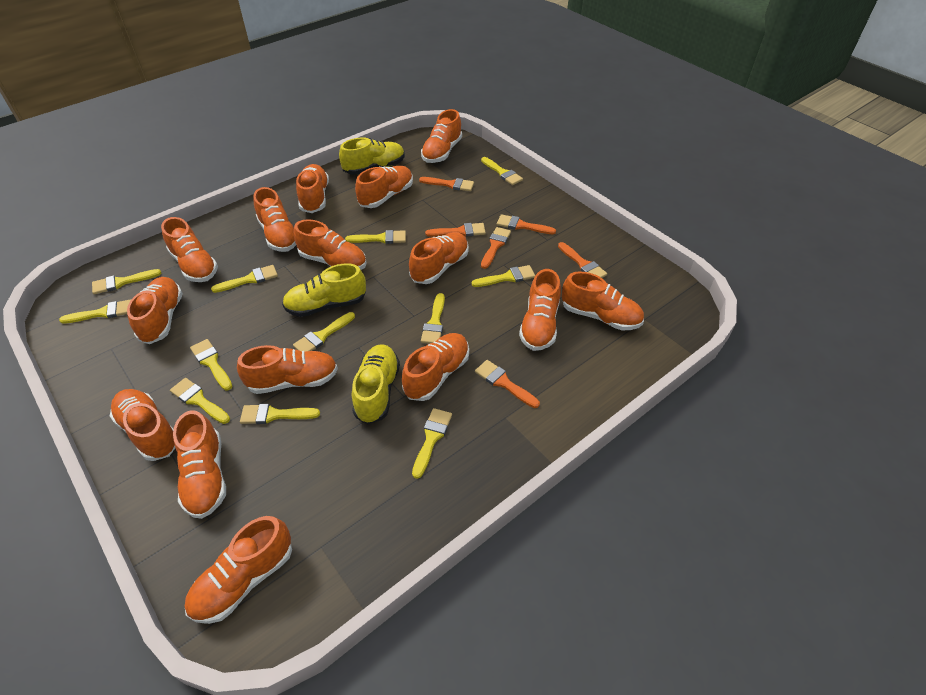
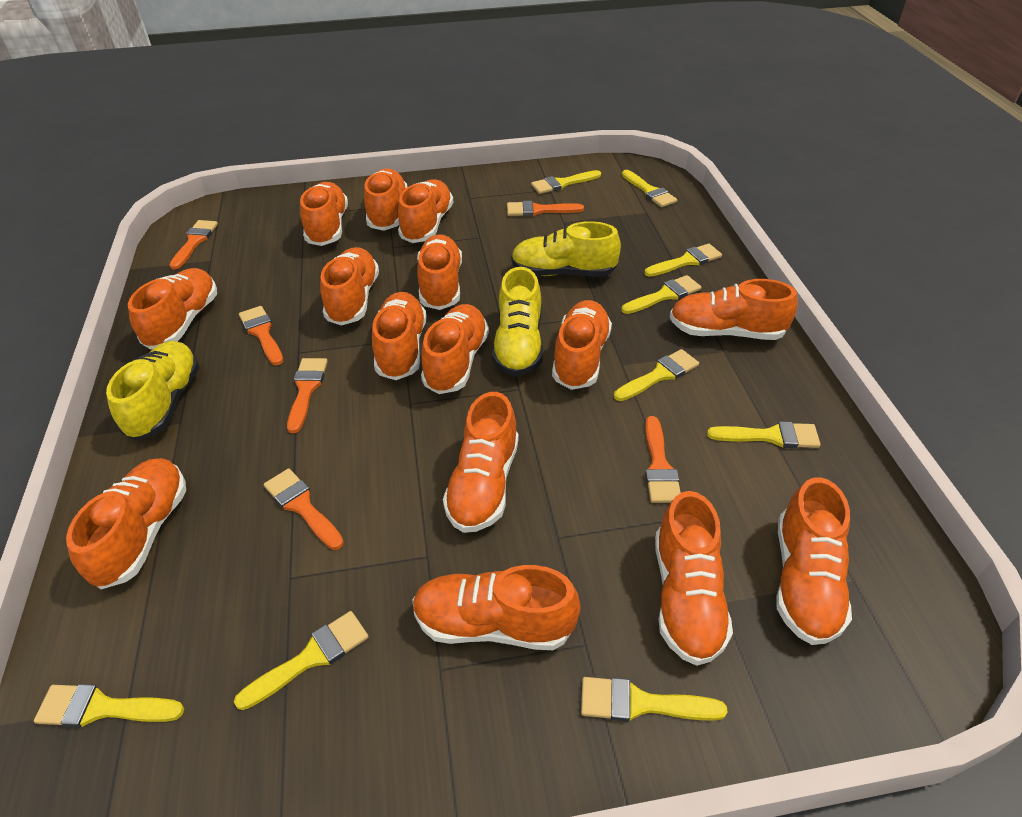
yellow brush: 12 -> 9

